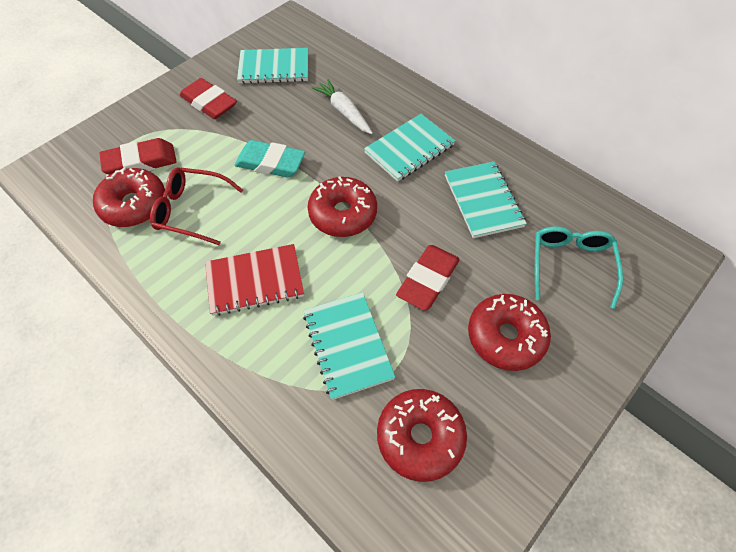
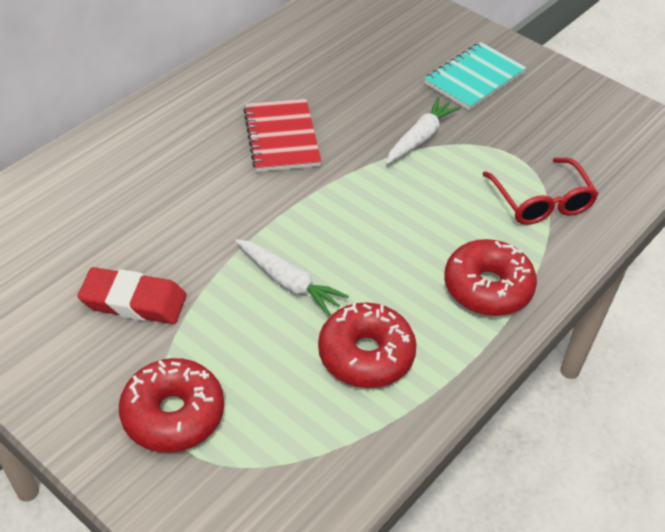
red donut: 4 -> 3
red eraser: 3 -> 1
turquoise eraser: 1 -> 0
turquoise glasses: 1 -> 0
turquoise notebook: 4 -> 1
white carrot: 1 -> 2

